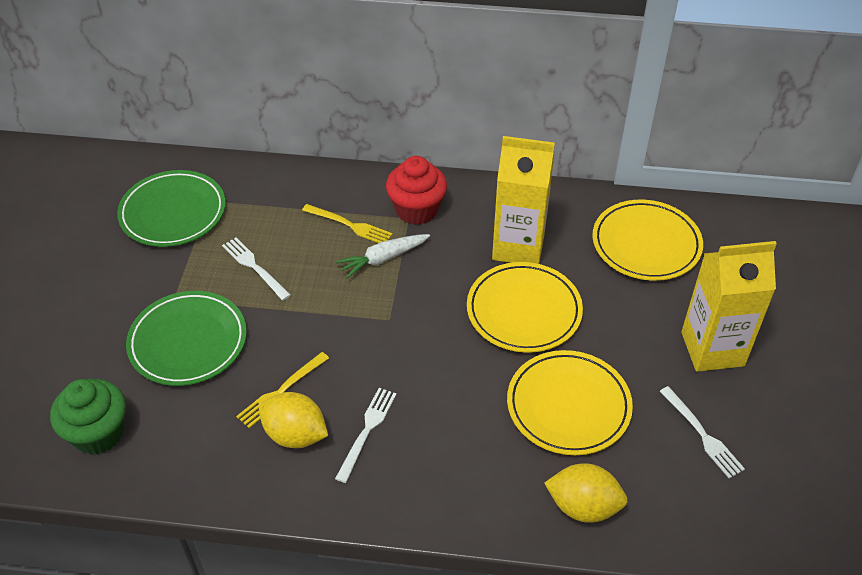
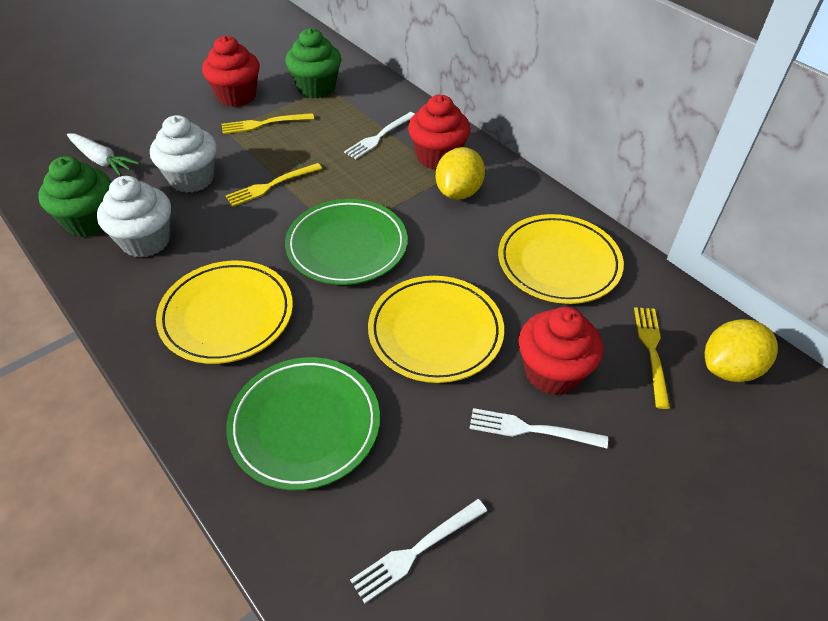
green cupcake: 1 -> 2
red cupcake: 1 -> 3
white cupcake: 0 -> 2
yellow carton: 2 -> 0
yellow fork: 2 -> 3

